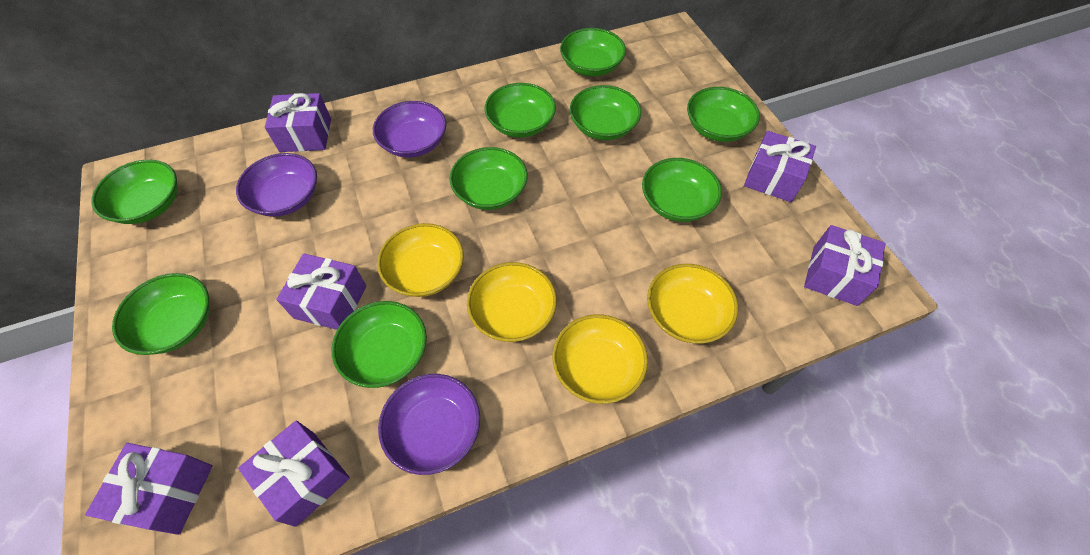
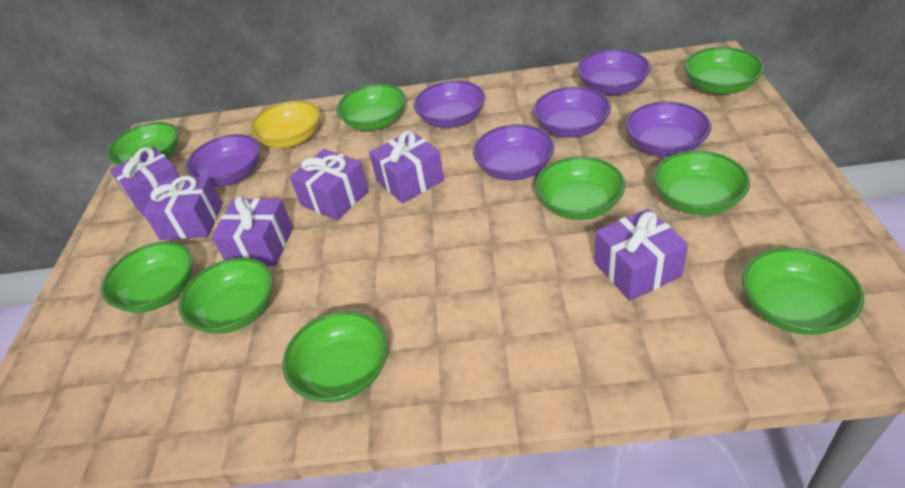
purple bowl: 3 -> 6
yellow bowl: 4 -> 1

